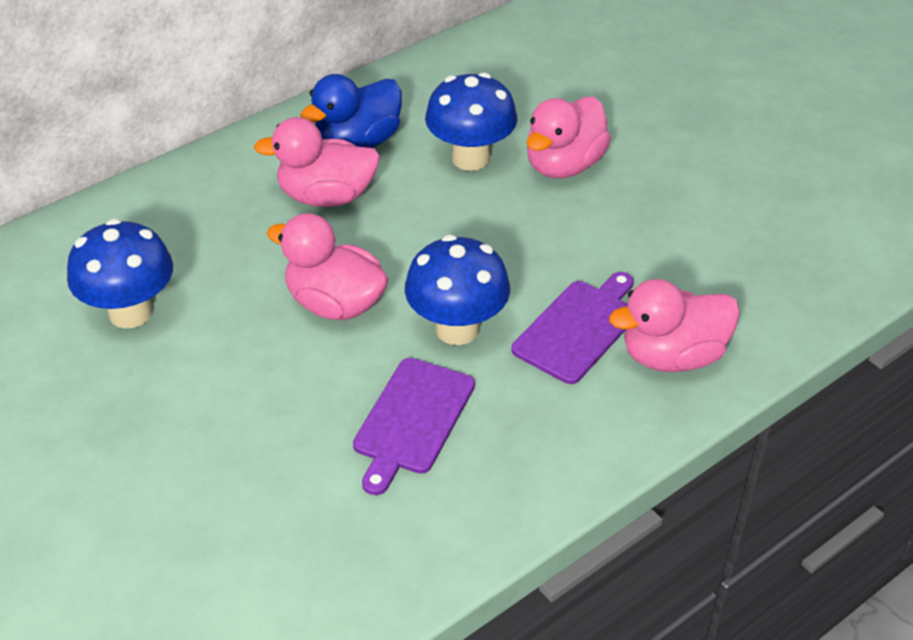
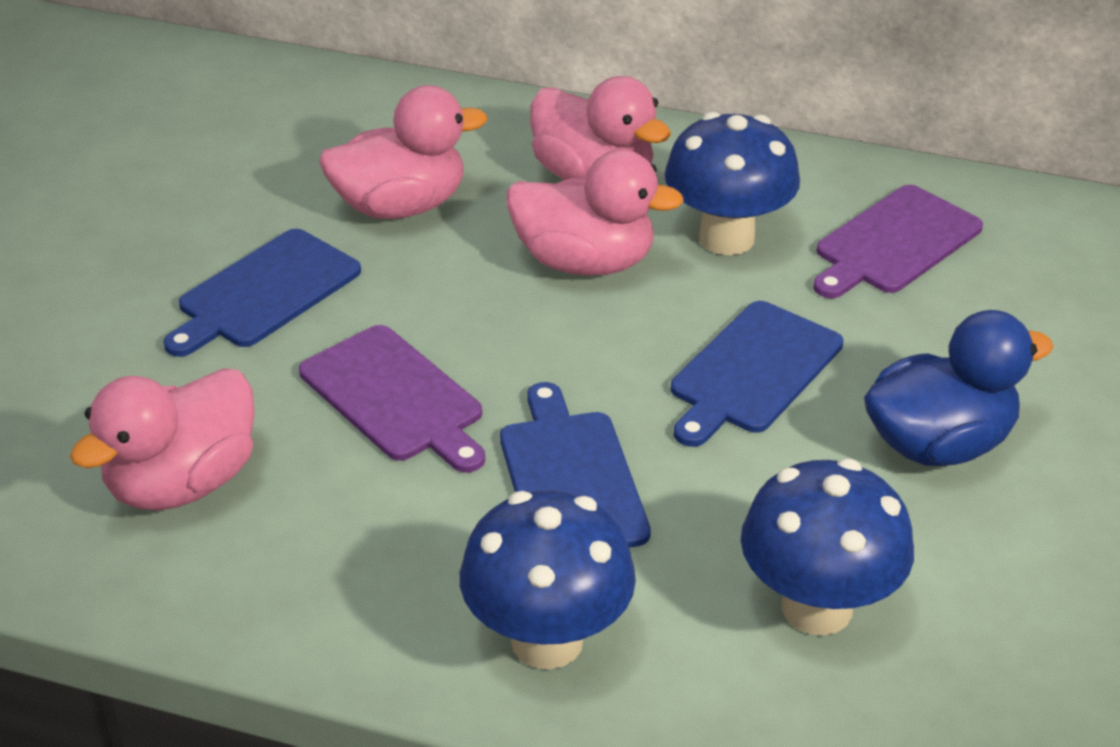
blue cutting board: 0 -> 3

